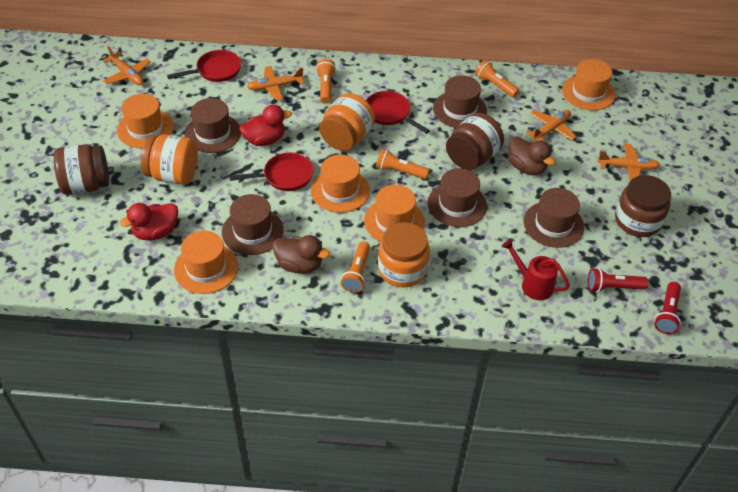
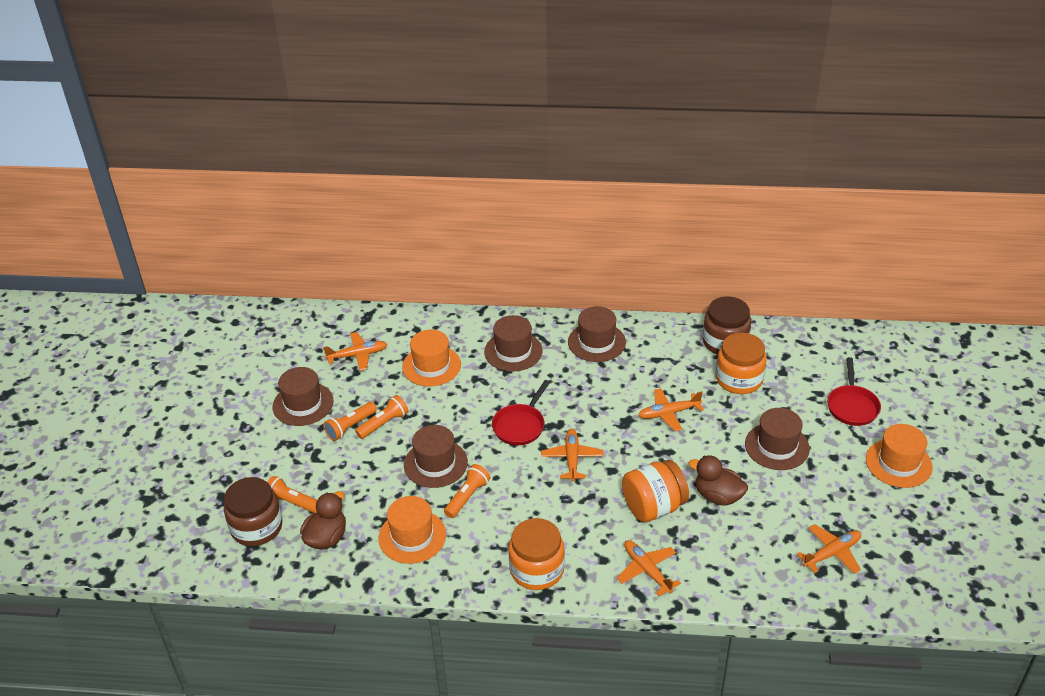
brown jar: 3 -> 2
orange hat: 5 -> 3
orange plane: 4 -> 5
red duck: 2 -> 0
red flashlight: 2 -> 0
red pan: 3 -> 2
red watering can: 1 -> 0

